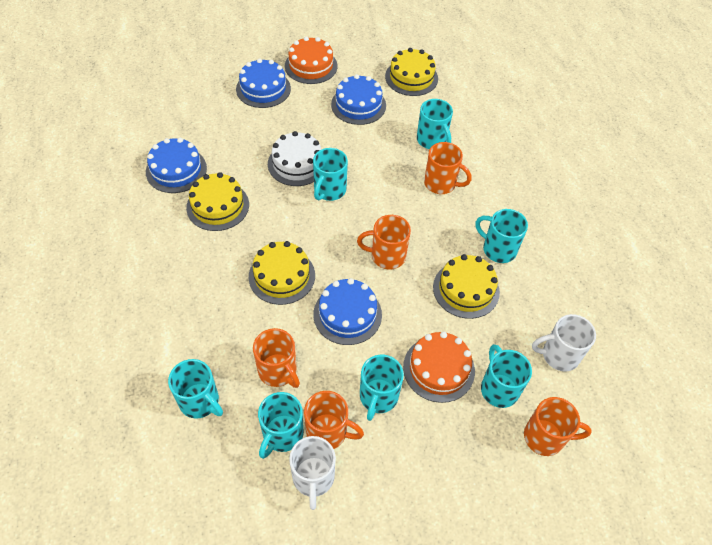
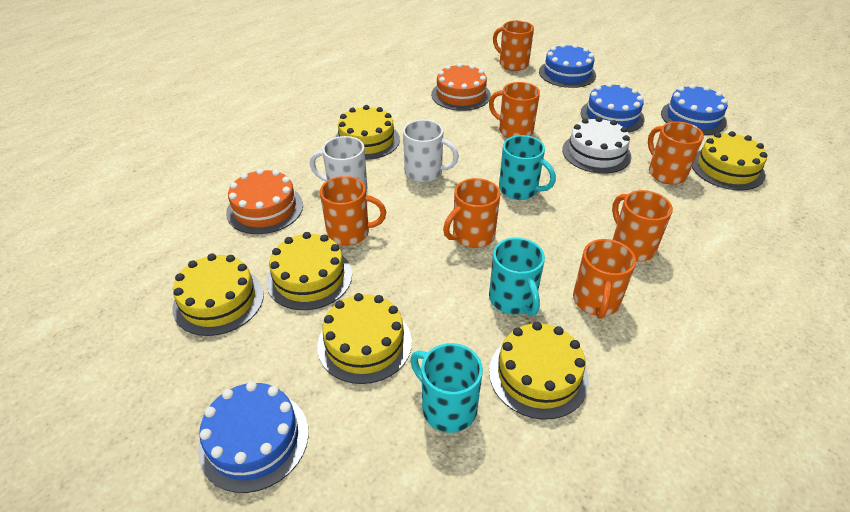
orange mug: 5 -> 7
turquoise mug: 7 -> 3
yellow cake: 4 -> 6

